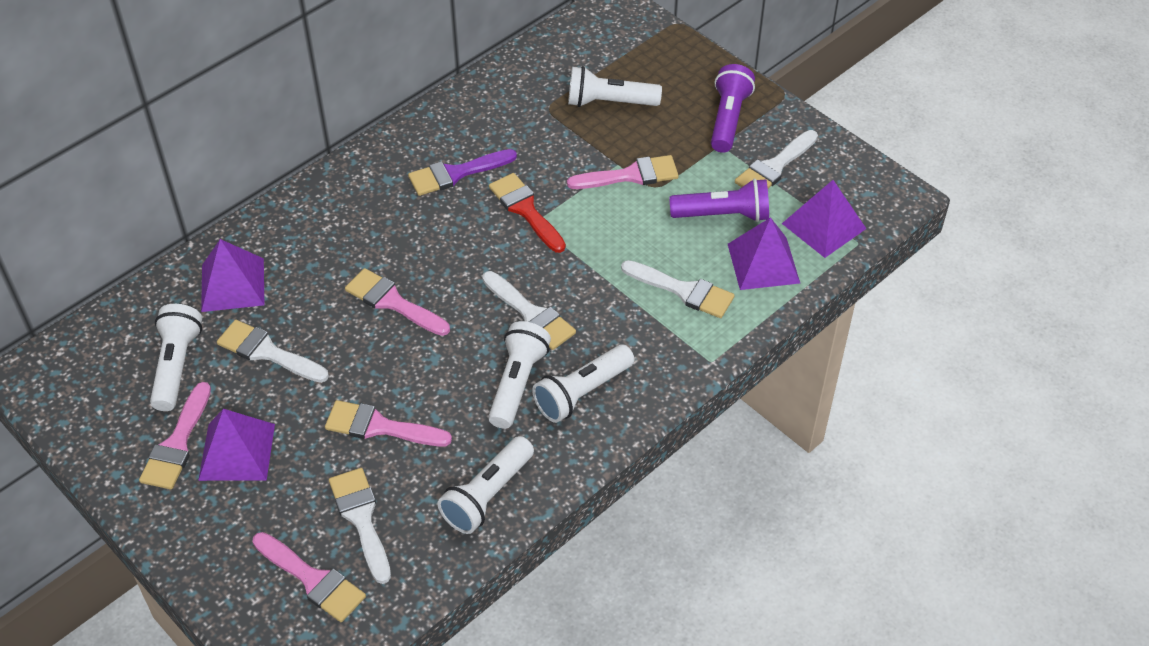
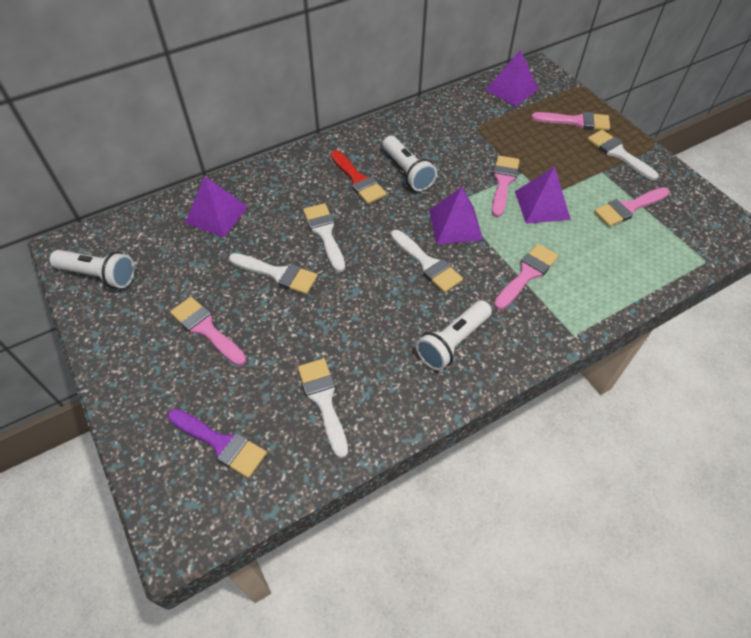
purple flashlight: 2 -> 0
white flashlight: 5 -> 3

